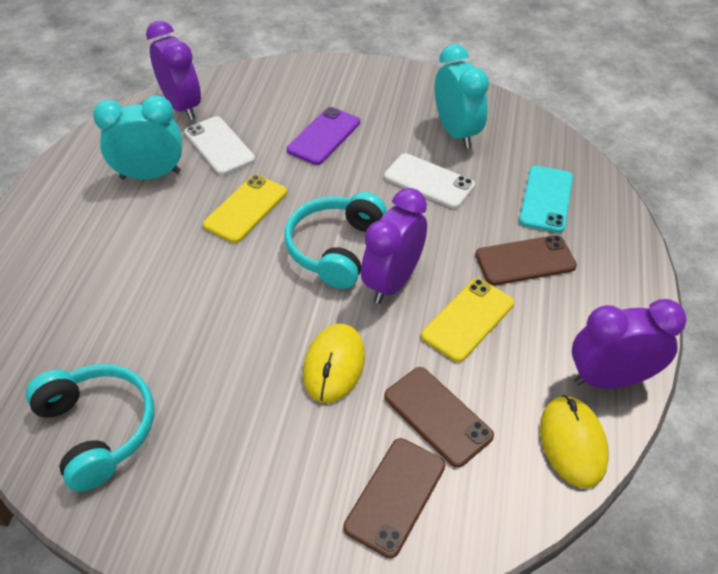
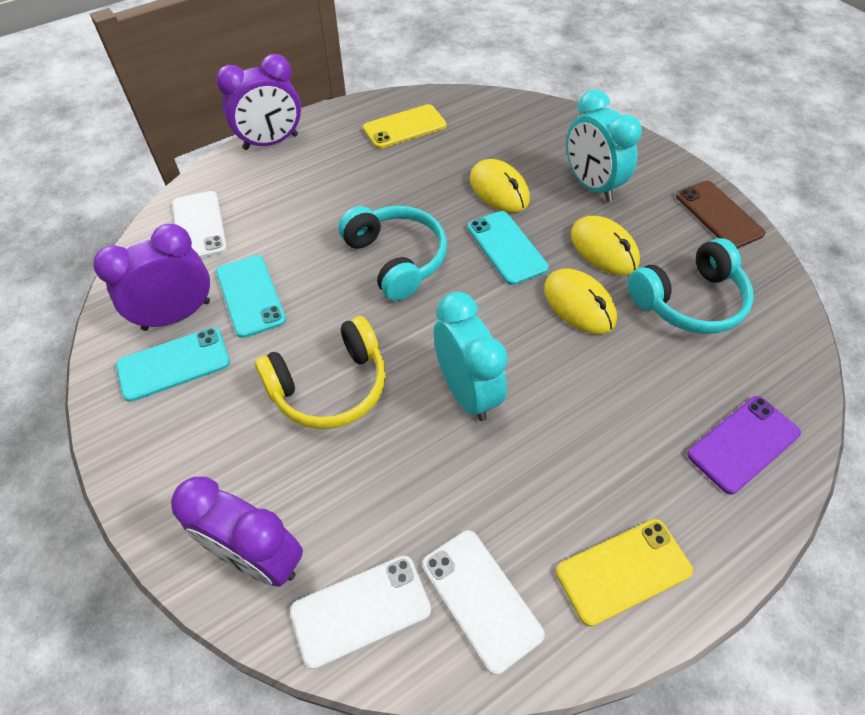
brown phone: 3 -> 1
turquoise phone: 1 -> 3
white phone: 2 -> 3
yellow headphones: 0 -> 1
yellow mouse: 2 -> 3

